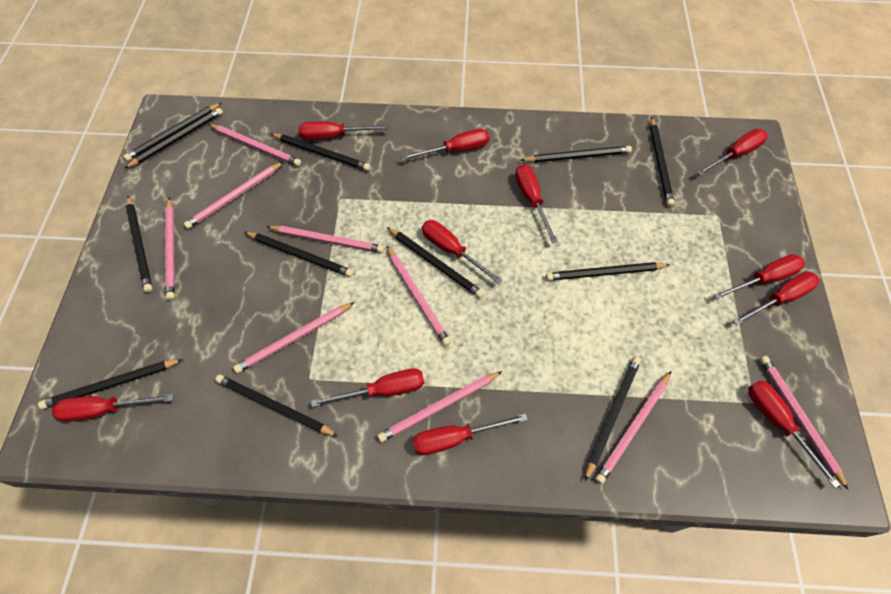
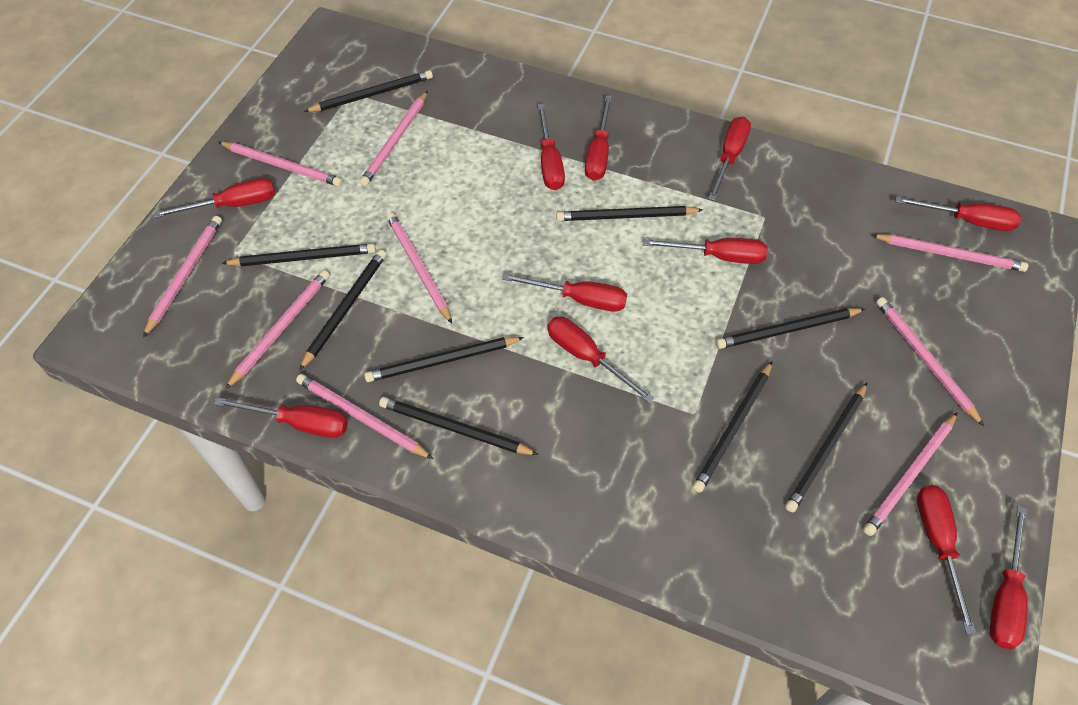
black pencil: 12 -> 9

